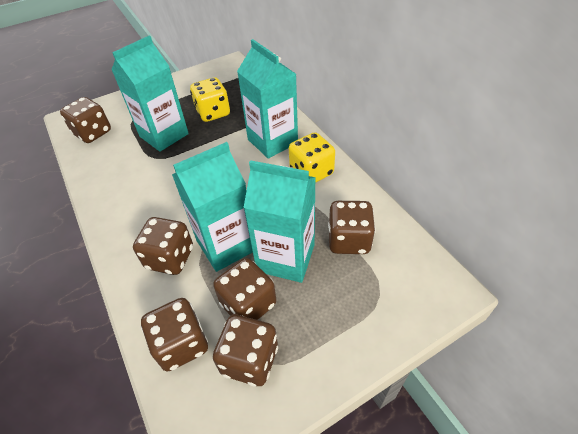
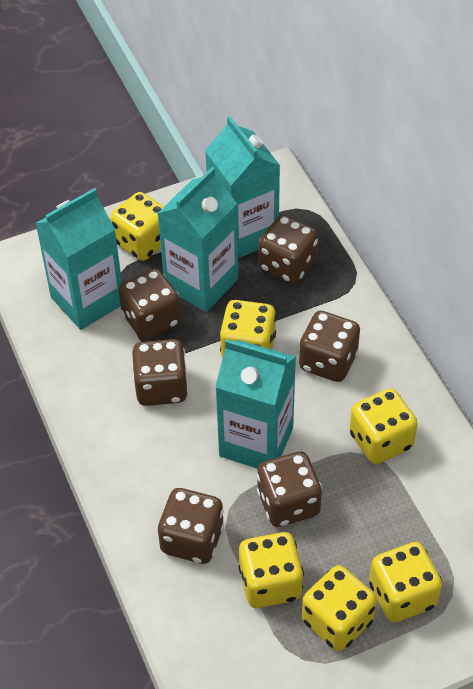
yellow dice: 2 -> 6

